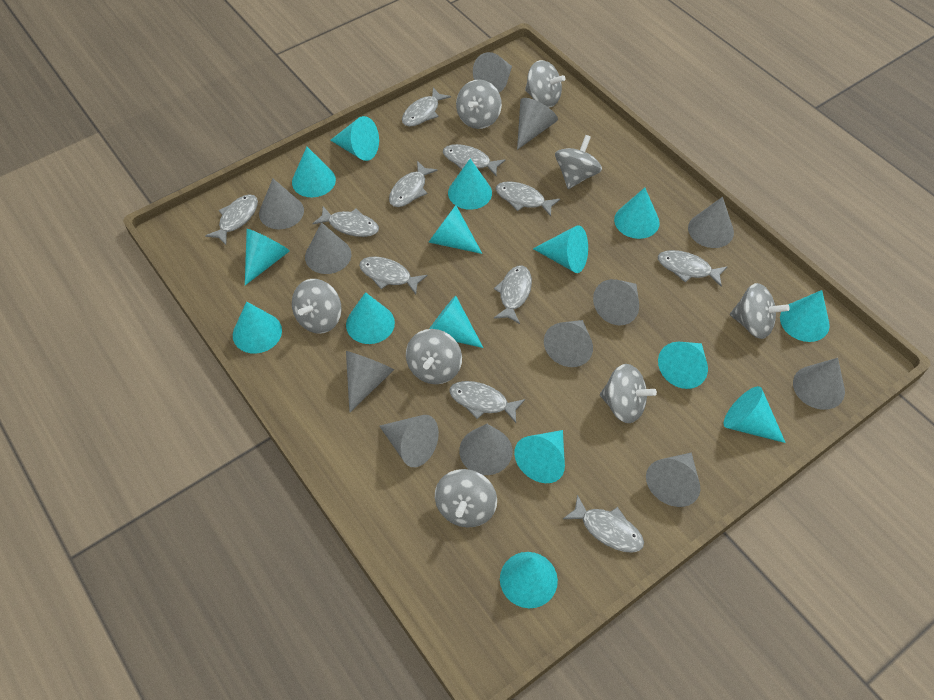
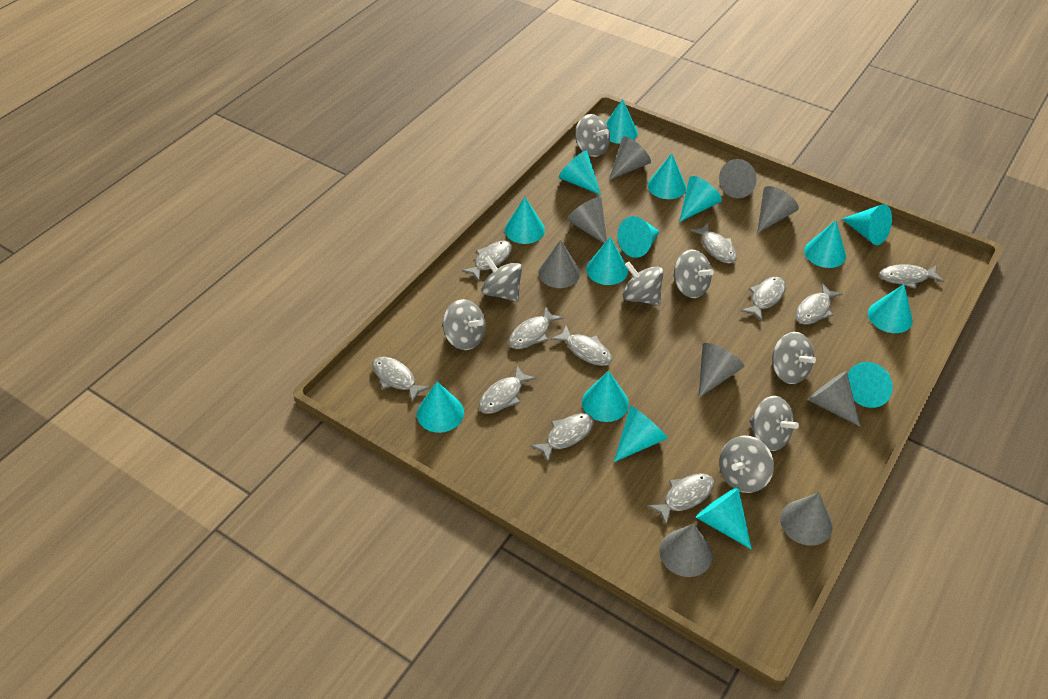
grey cone: 12 -> 9

